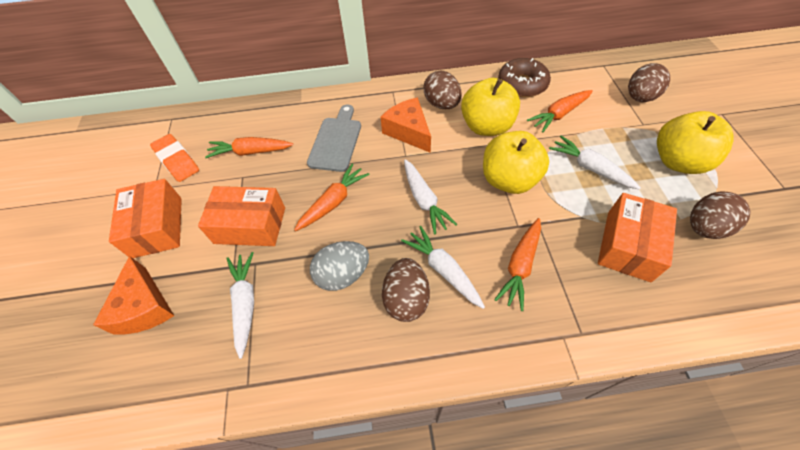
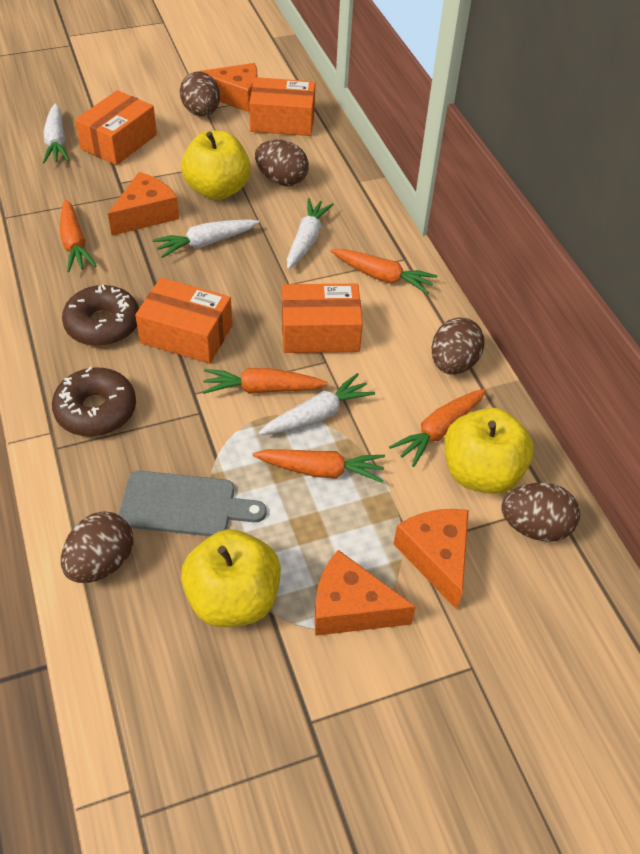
brown donut: 1 -> 2
brown egg: 4 -> 5
grey egg: 1 -> 0
orange box: 3 -> 4
orange carrot: 4 -> 5
orange cheese: 2 -> 4
orange eraser: 1 -> 0

